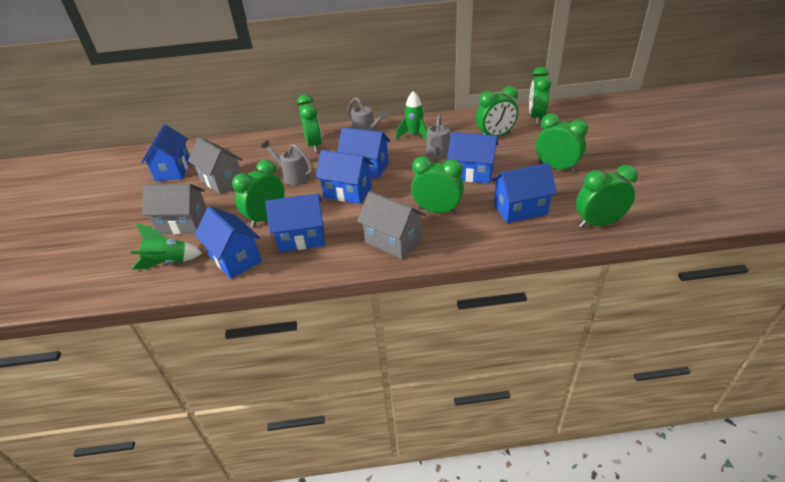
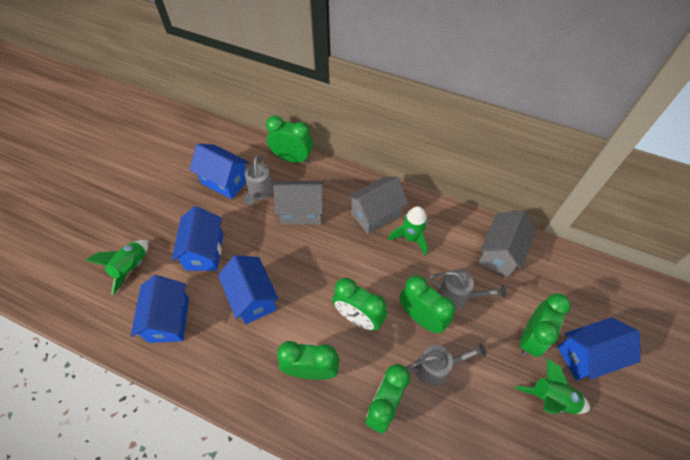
blue house: 7 -> 5
green clock: 7 -> 6
green rocket: 2 -> 3

